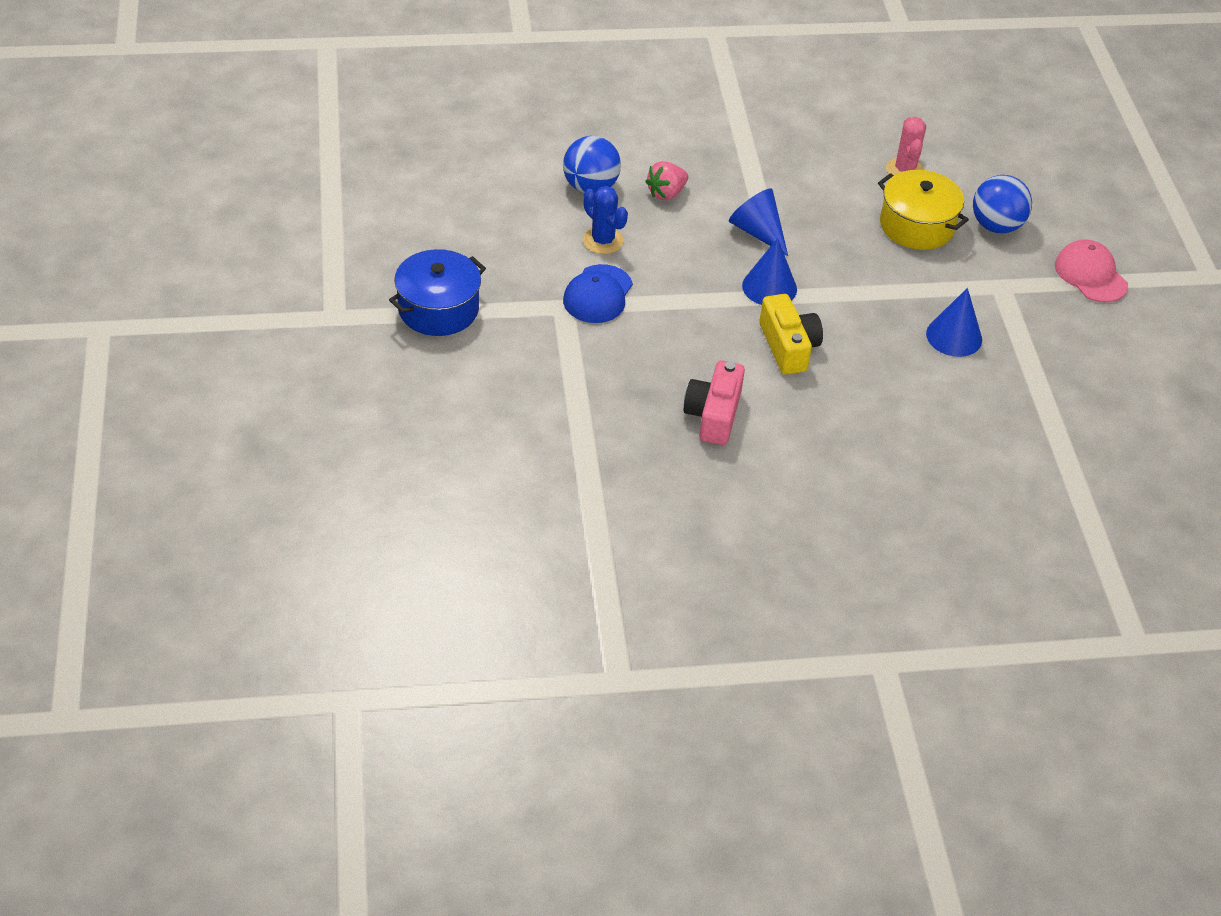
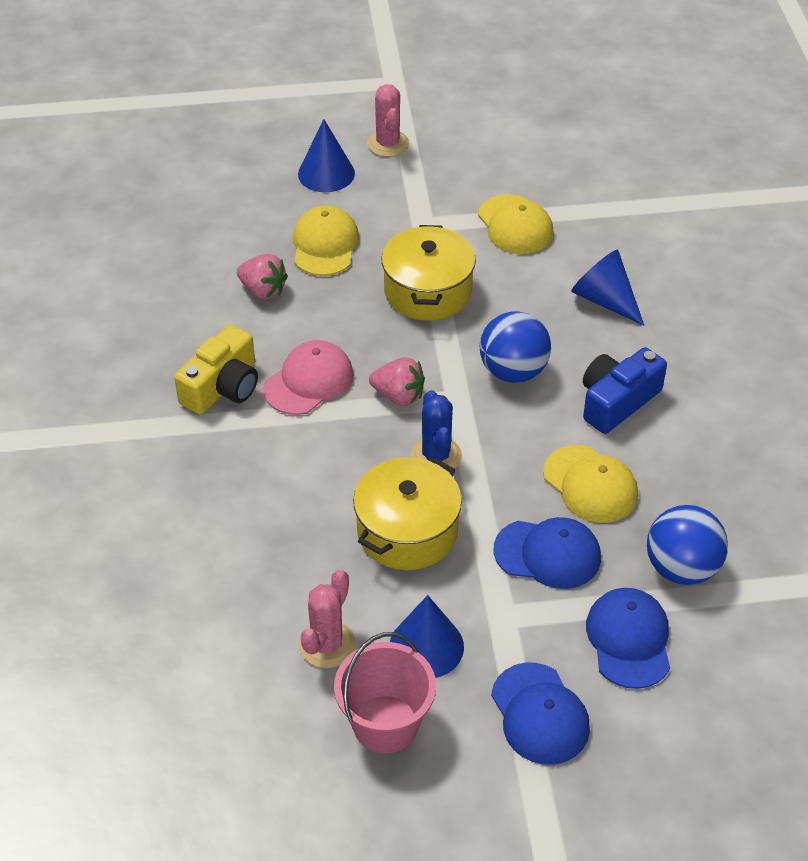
blue camera: 0 -> 1
blue cap: 1 -> 3
blue pot: 1 -> 0
pink bucket: 0 -> 1
pink cactus: 1 -> 2
pink camera: 1 -> 0
pink strawberry: 1 -> 2
yellow cap: 0 -> 3
yellow pot: 1 -> 2

